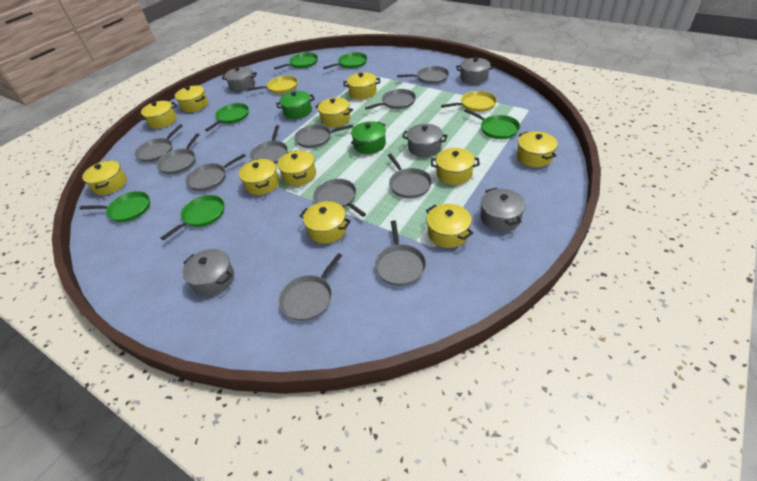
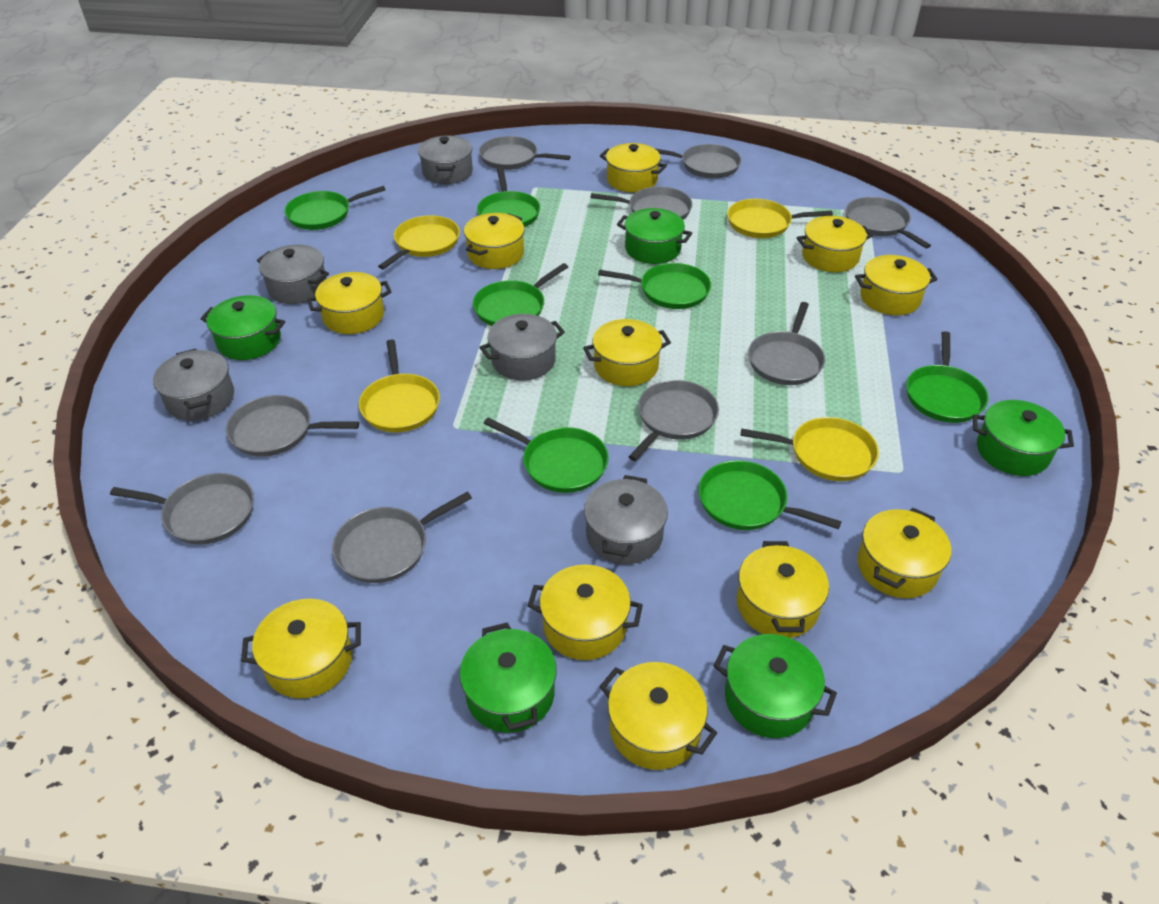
green pan: 6 -> 7
green pot: 2 -> 5
grey pan: 11 -> 9
yellow pan: 2 -> 4

